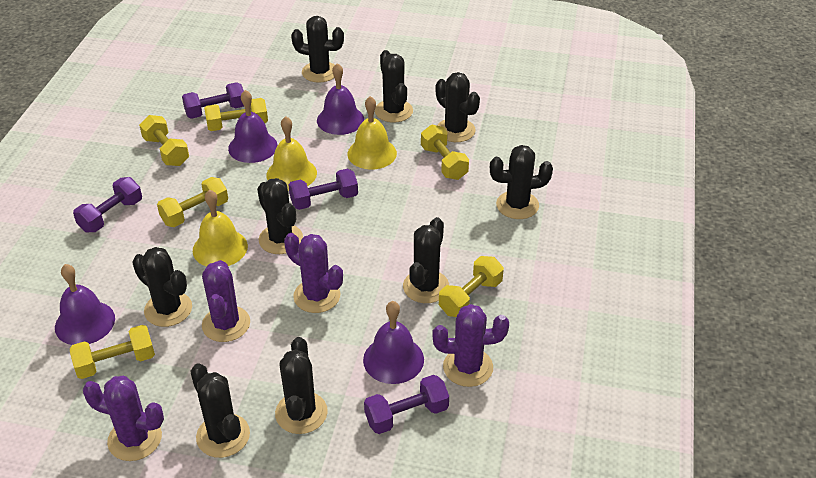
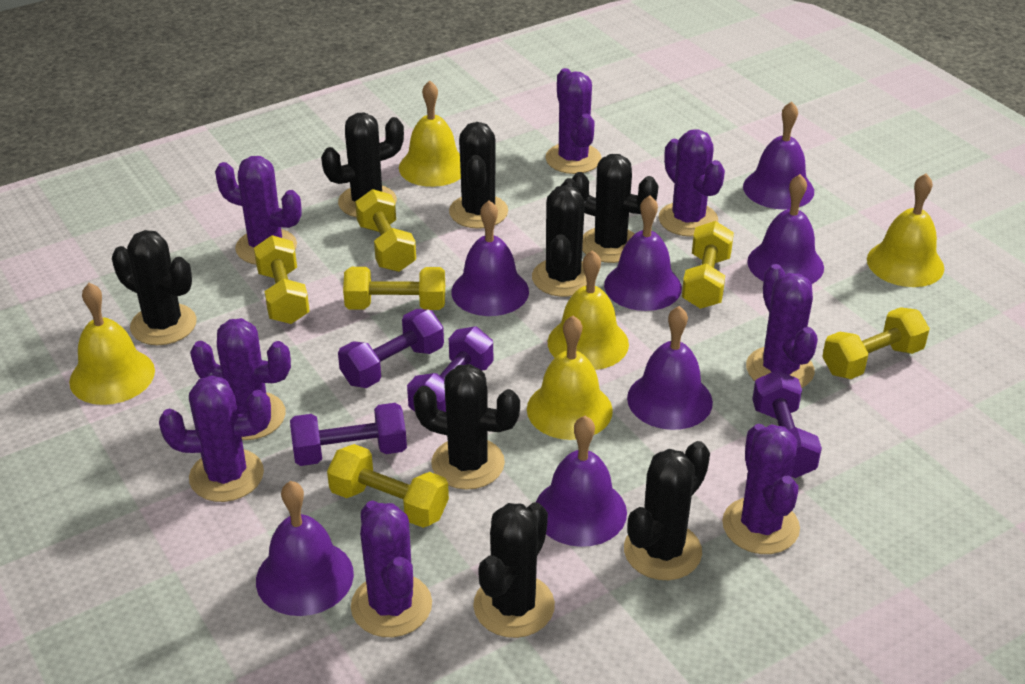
black cactus: 9 -> 8
purple bell: 4 -> 7
purple cactus: 4 -> 8
yellow bell: 3 -> 5

